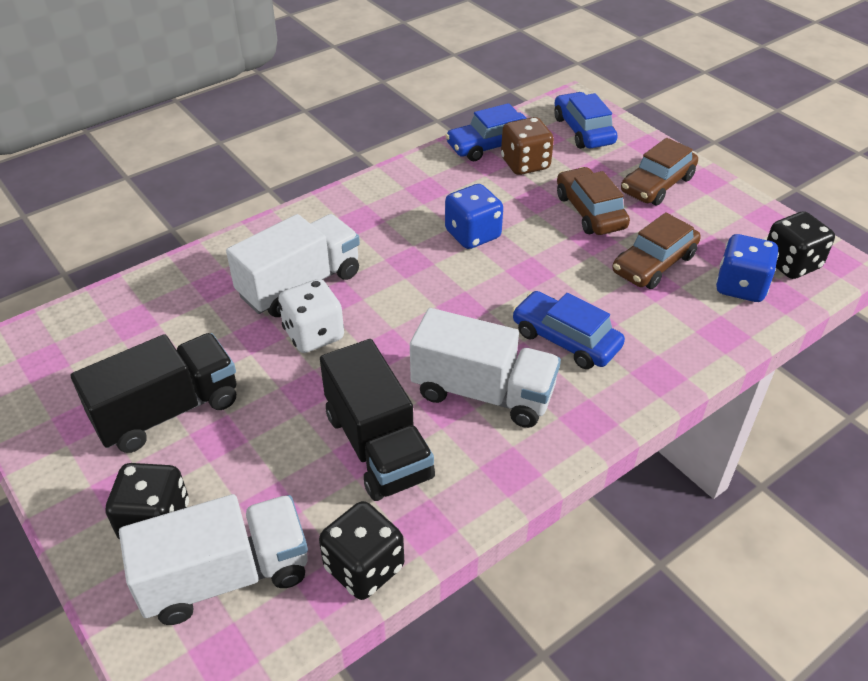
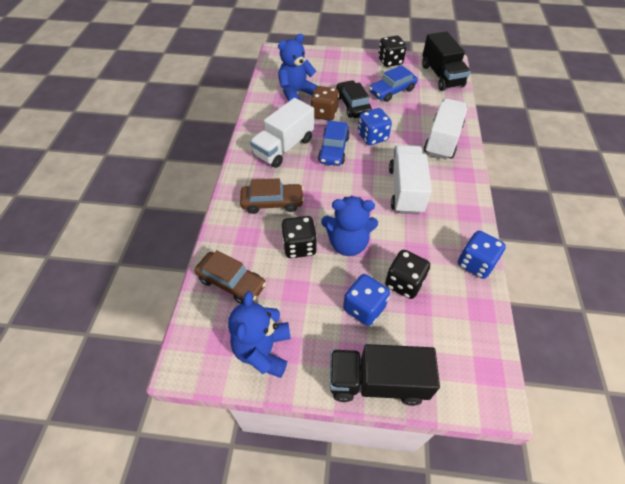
black car: 0 -> 1
blue car: 3 -> 2
blue dice: 2 -> 3
blue teddy bear: 0 -> 3
brown car: 3 -> 2
white dice: 1 -> 0

